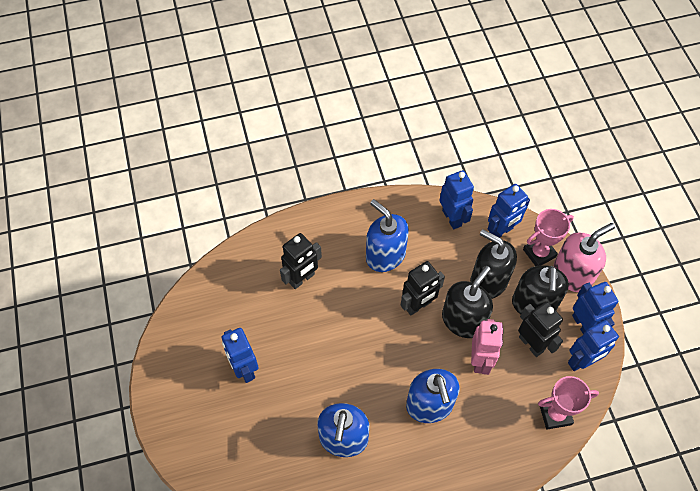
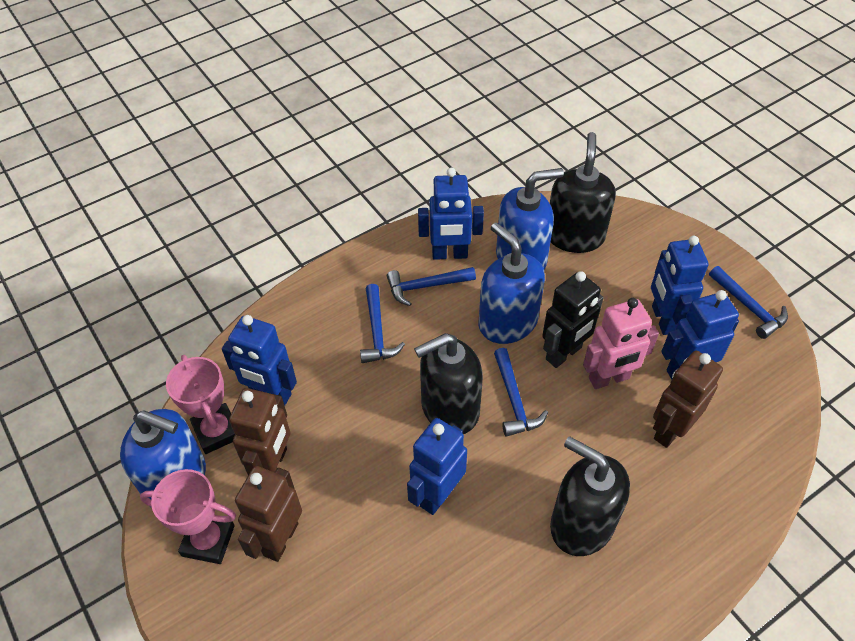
black robot: 3 -> 1
blue hammer: 0 -> 4
brown robot: 0 -> 3
pink soap dispenser: 1 -> 0

